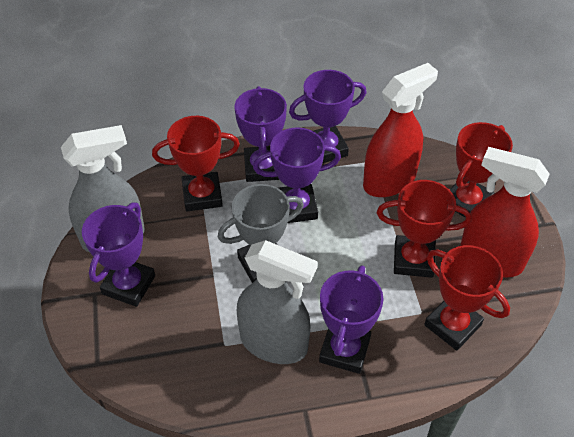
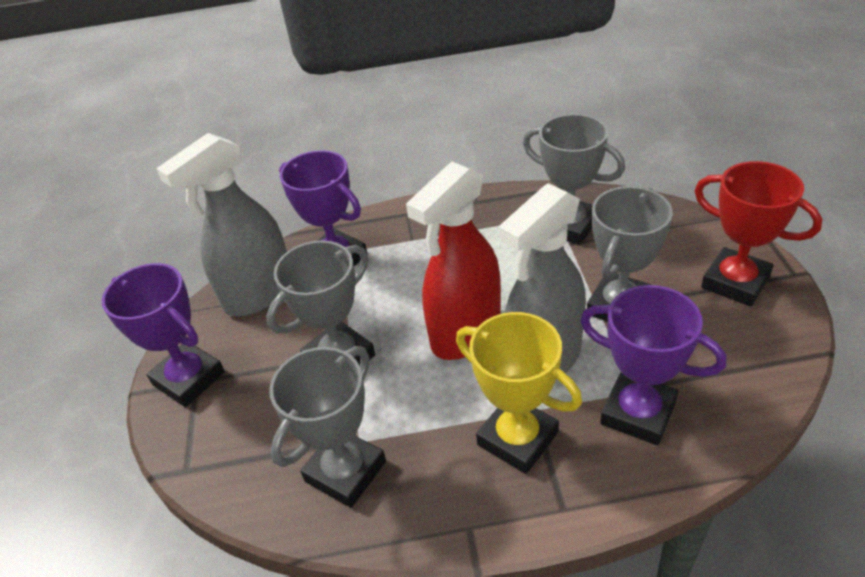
grey trophy: 1 -> 4
purple trophy: 5 -> 3
red spray bottle: 2 -> 1
red trophy: 4 -> 1
yellow trophy: 0 -> 1

